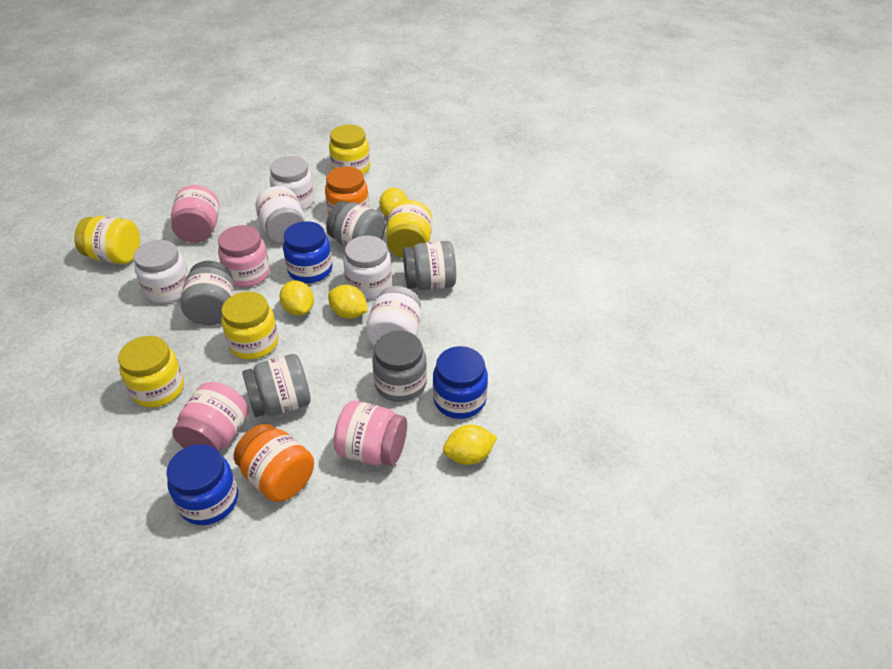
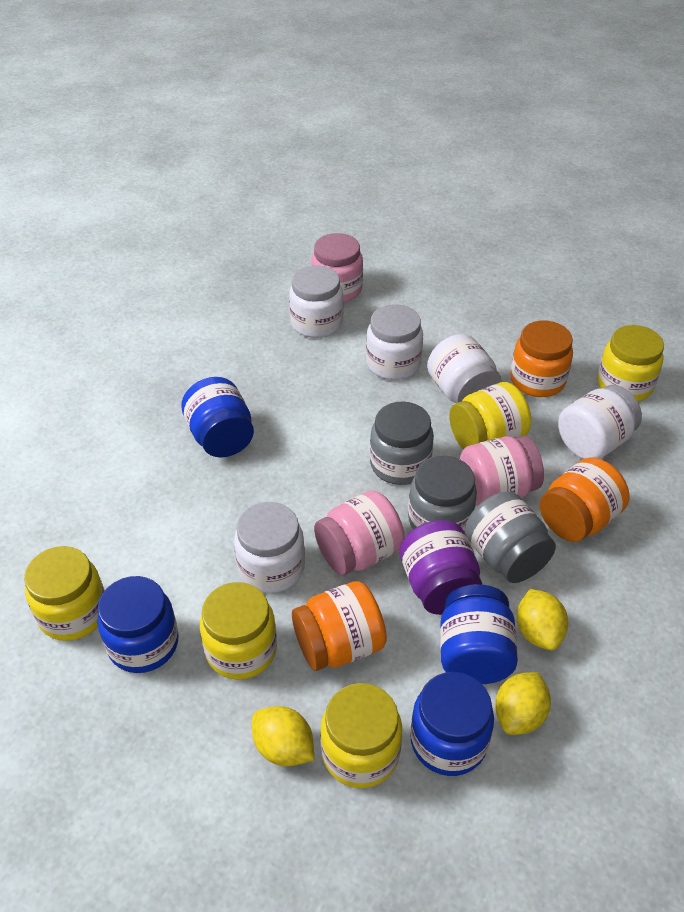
blue jar: 3 -> 4
grey jar: 5 -> 3
orange jar: 2 -> 3
pink jar: 4 -> 3
purple jar: 0 -> 1
yellow lemon: 4 -> 3

